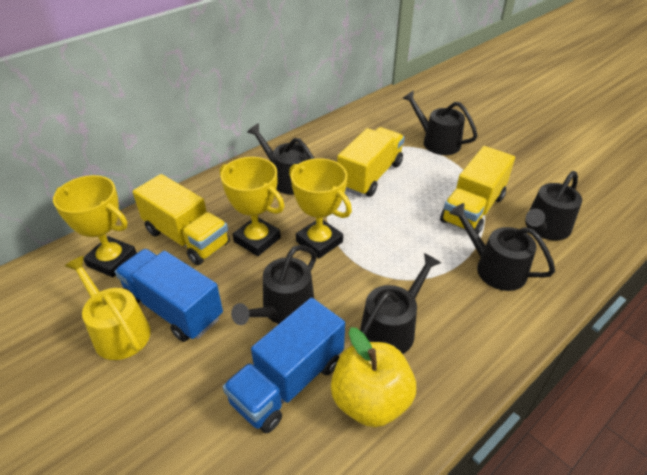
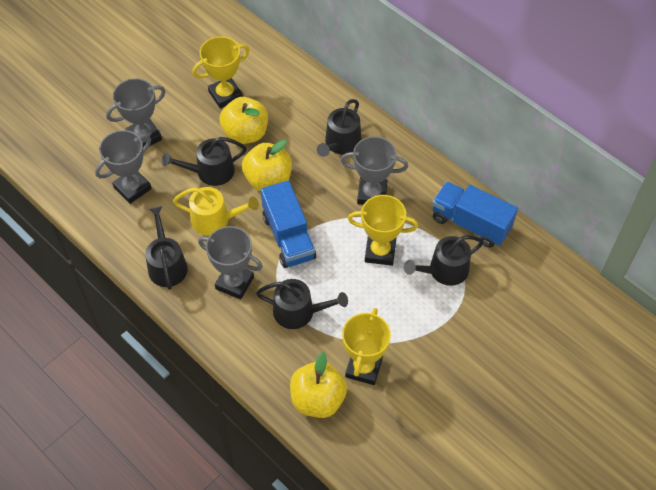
black watering can: 6 -> 5
grey trophy: 0 -> 4
yellow apple: 1 -> 3
yellow truck: 3 -> 0

